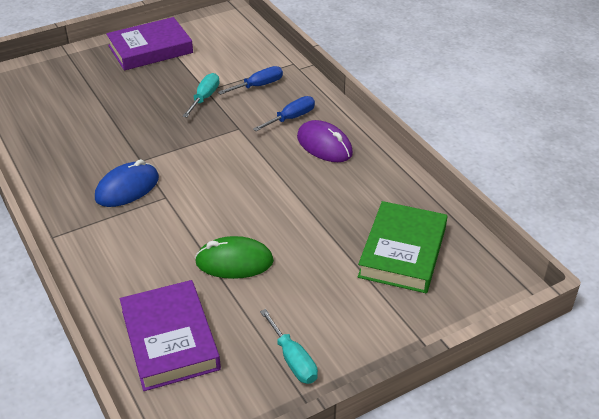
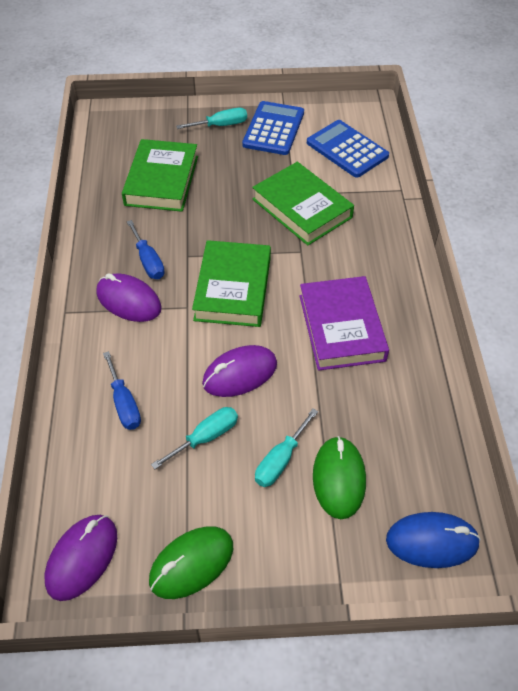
blue calculator: 0 -> 2
green book: 1 -> 3
green mouse: 1 -> 2
purple book: 2 -> 1
purple mouse: 1 -> 3
turquoise screwdriver: 2 -> 3

